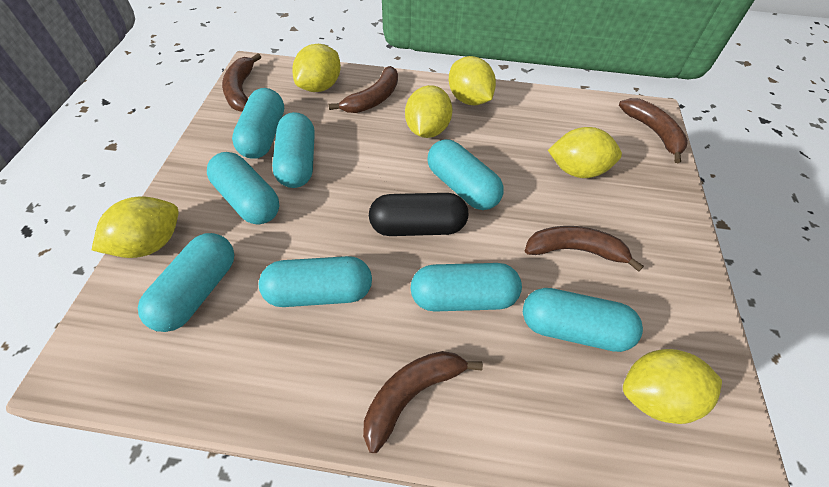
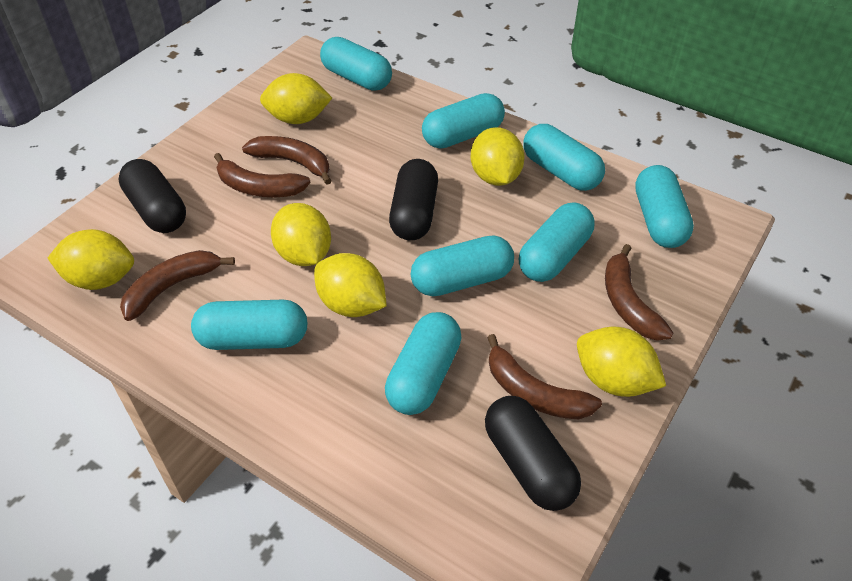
black capsule: 1 -> 3

